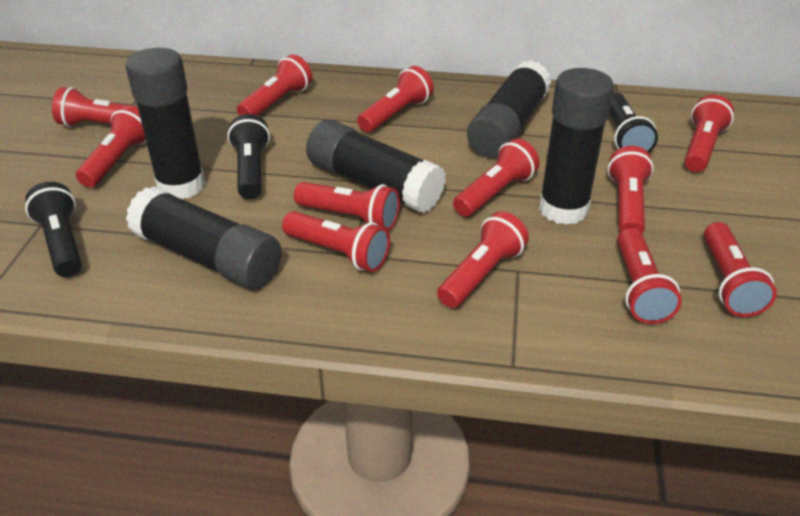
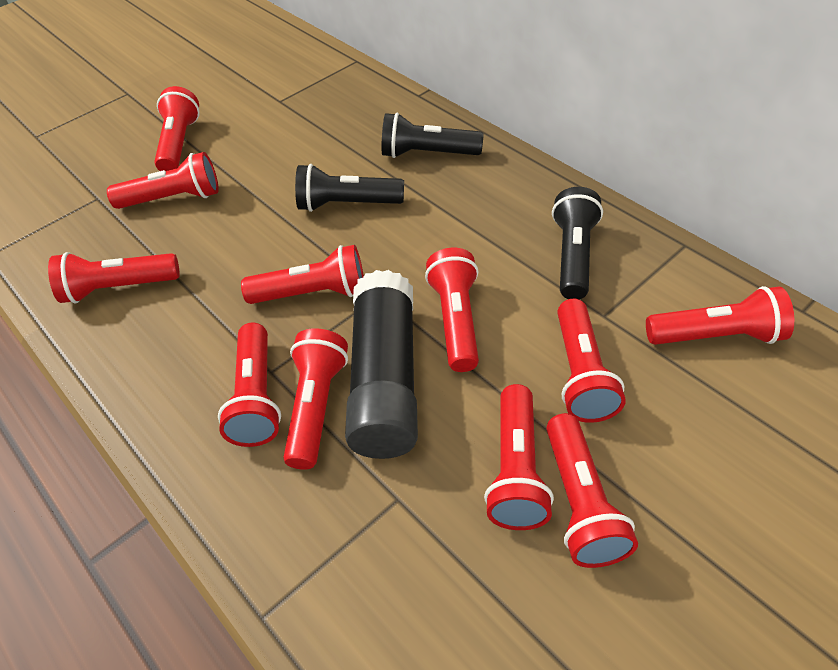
black glue stick: 5 -> 1
red flashlight: 12 -> 11

